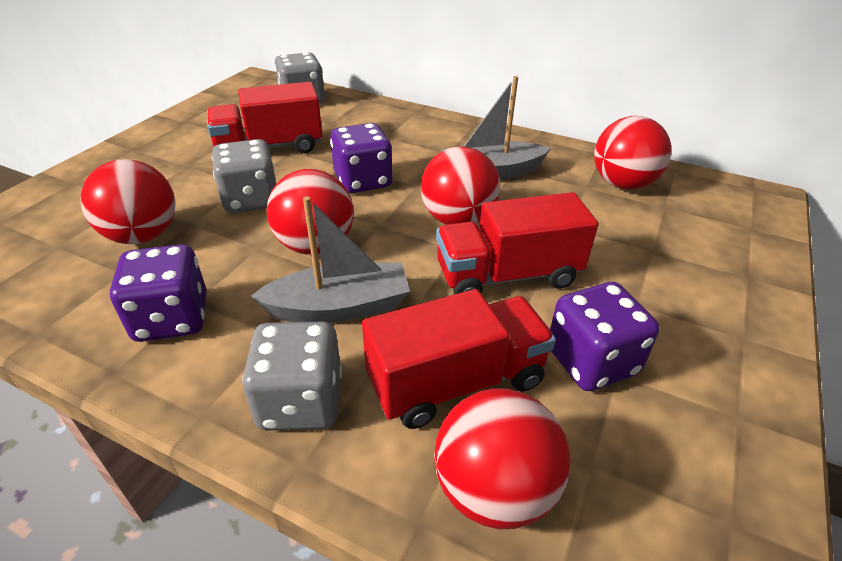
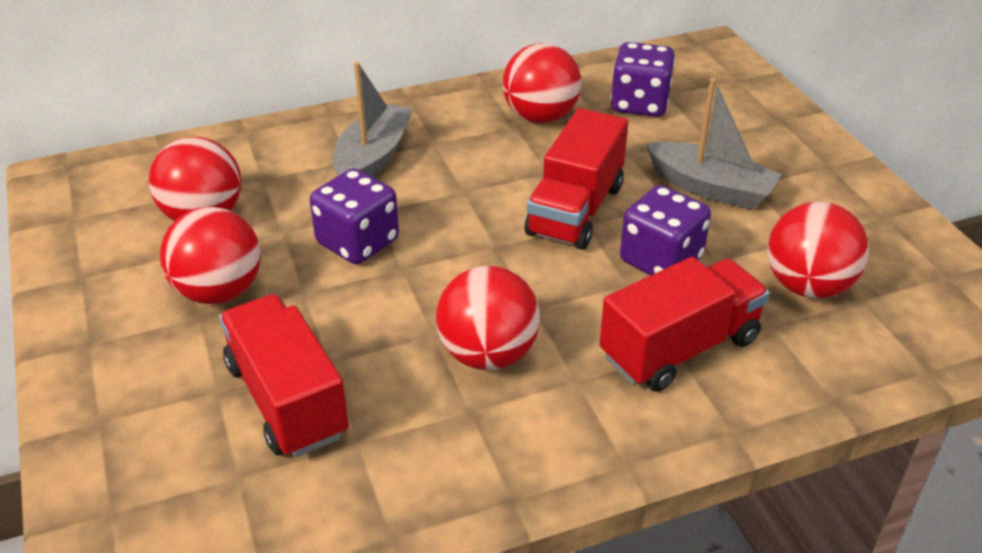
grey dice: 3 -> 0

